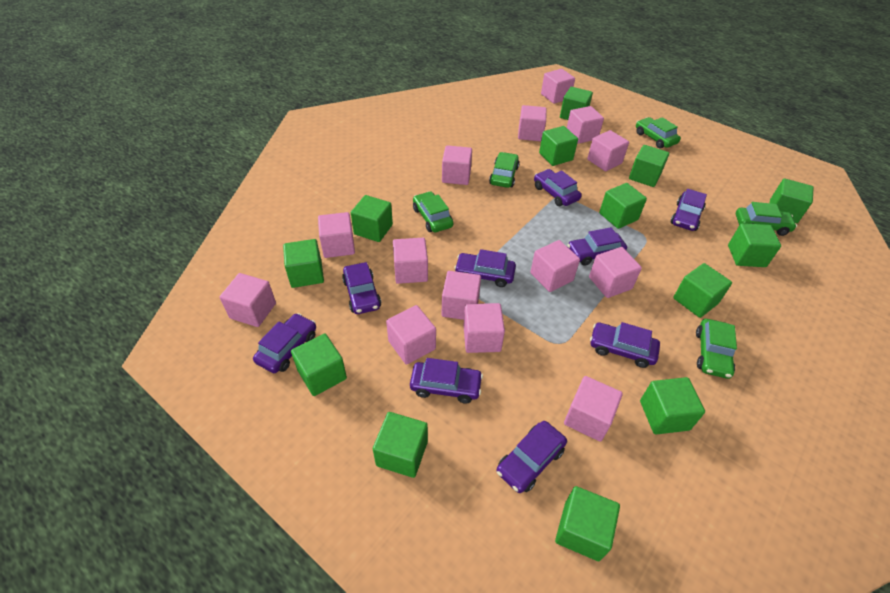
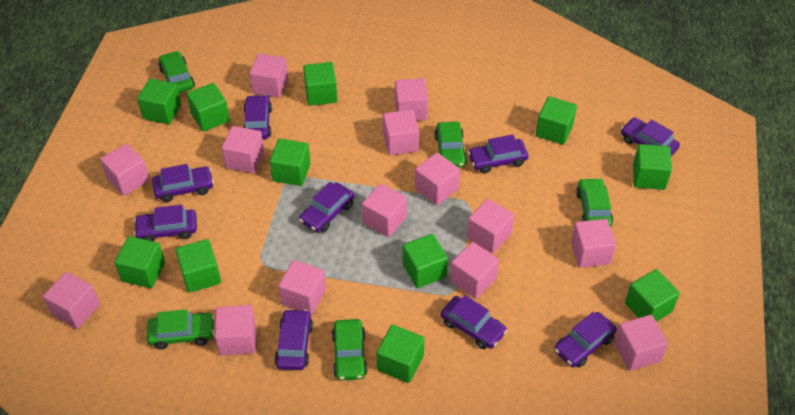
green cube: 13 -> 11

